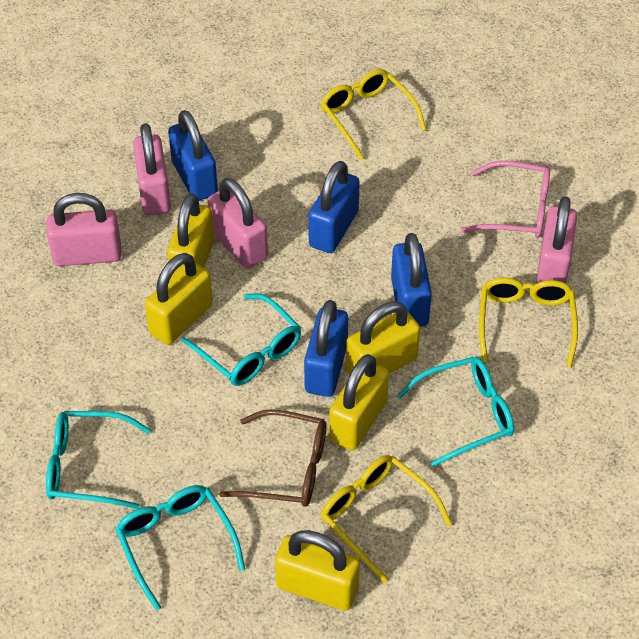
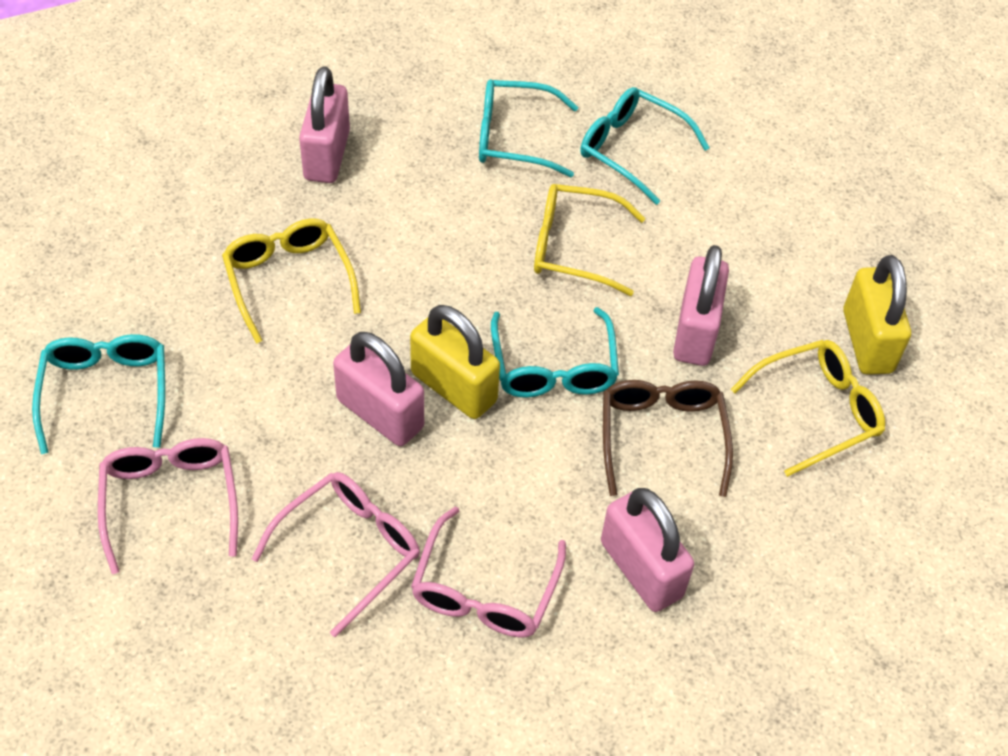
blue padlock: 4 -> 0
pink glasses: 1 -> 3
yellow padlock: 5 -> 2

